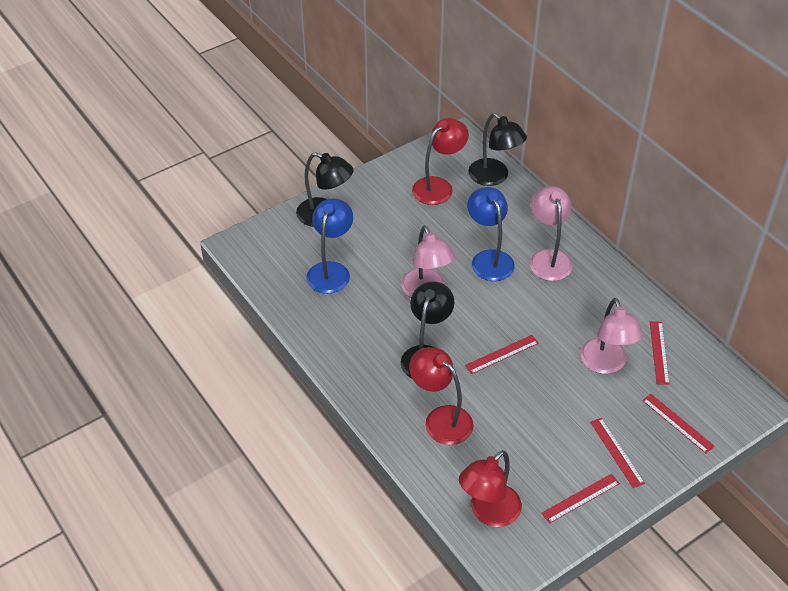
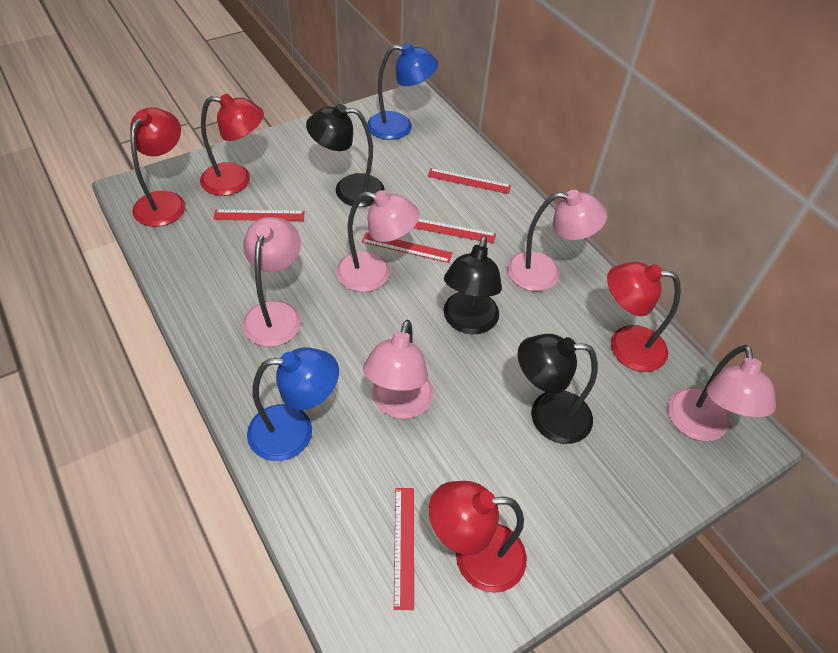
pink lamp: 3 -> 5
red lamp: 3 -> 4

